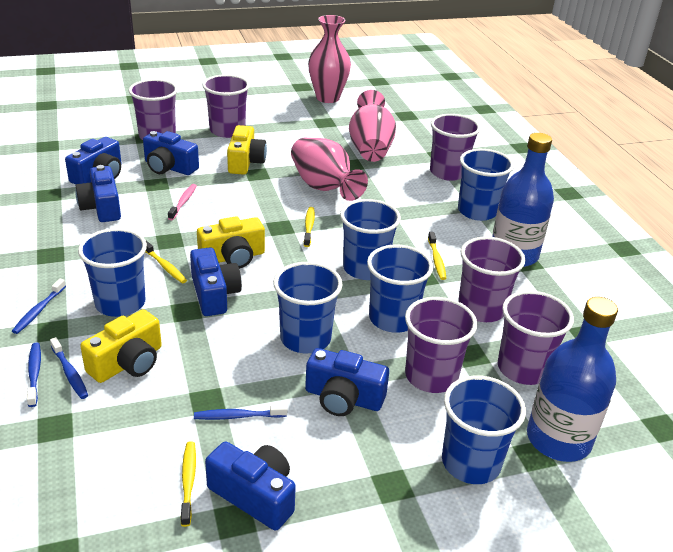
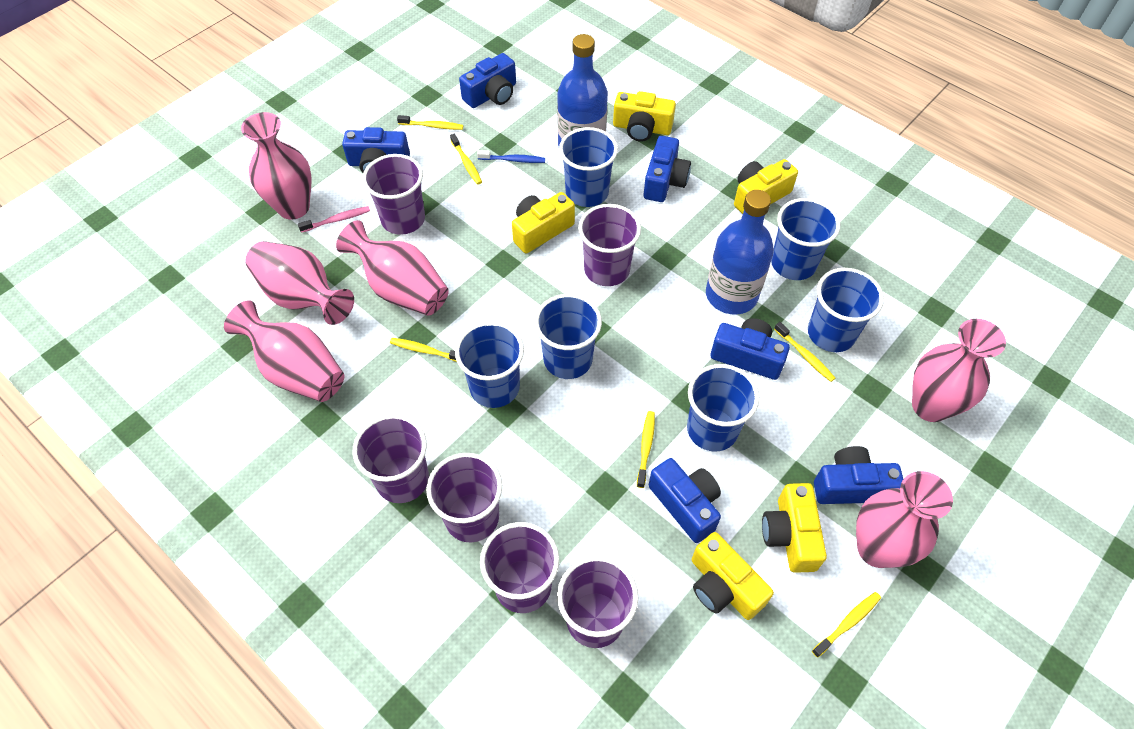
blue toothbrush: 4 -> 1
pink vase: 3 -> 6
yellow camera: 3 -> 5
yellow toothbrush: 4 -> 6

